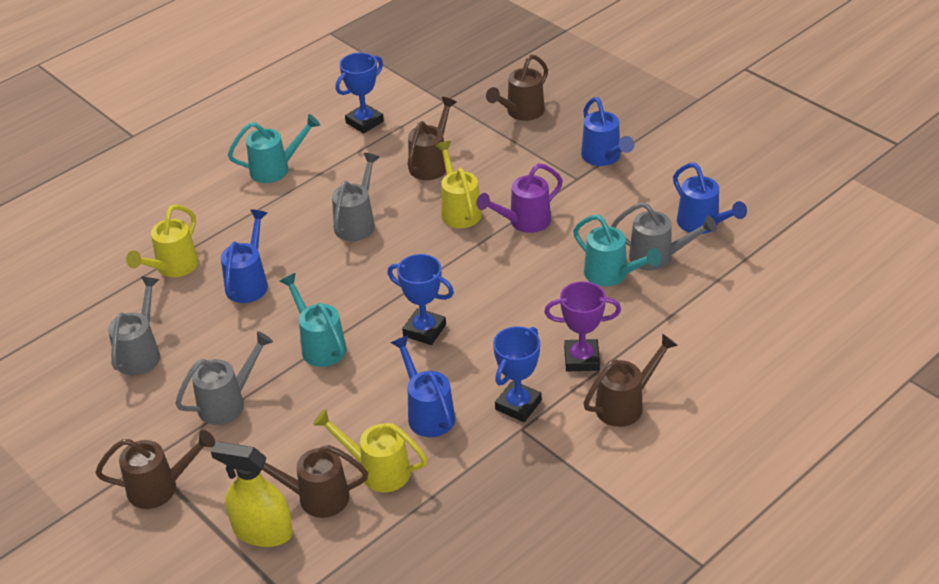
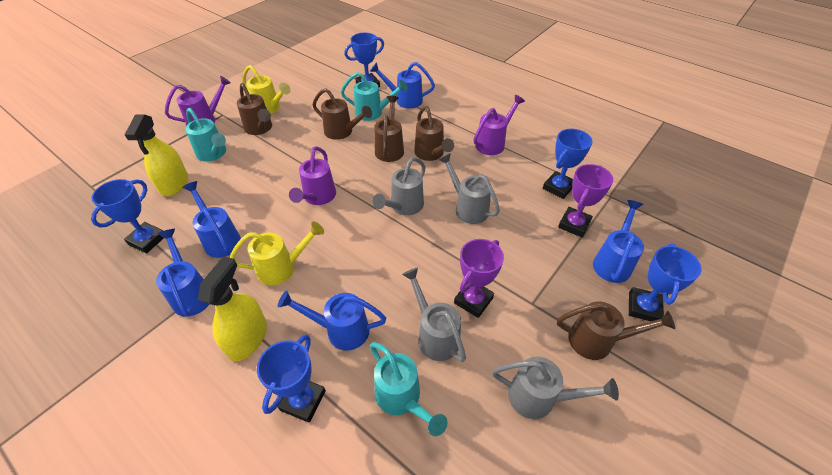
blue trophy: 3 -> 5
blue watering can: 4 -> 5
purple trophy: 1 -> 2
purple watering can: 1 -> 3
yellow spray bottle: 1 -> 2
yellow watering can: 3 -> 2

